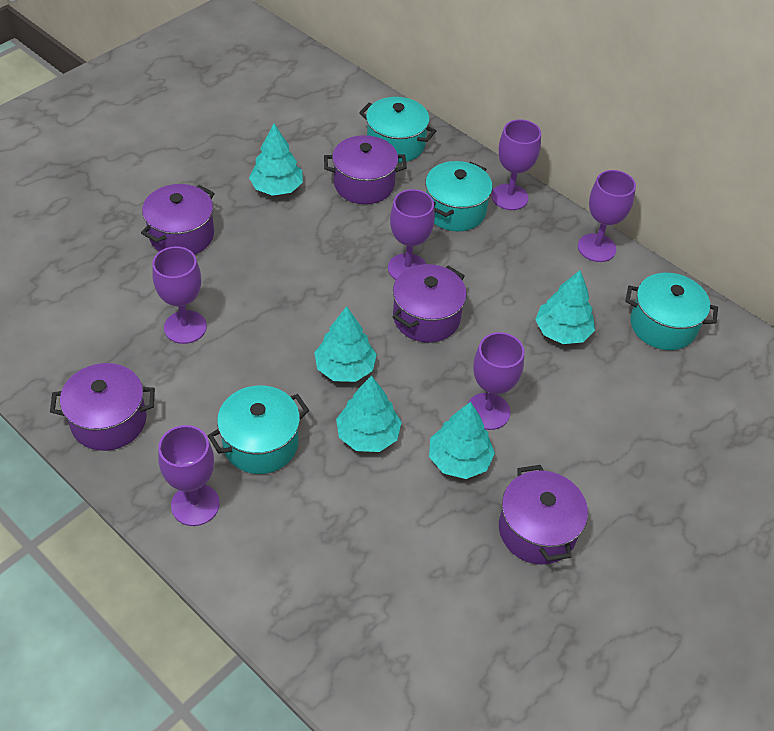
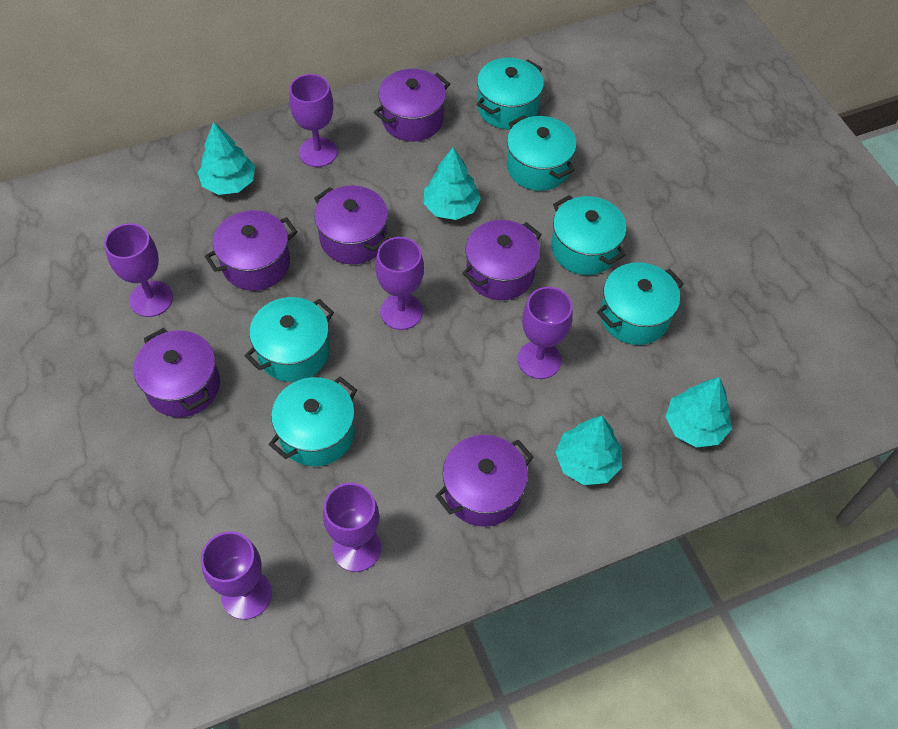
purple pot: 5 -> 6
turquoise pot: 4 -> 6
turquoise tree: 5 -> 4

